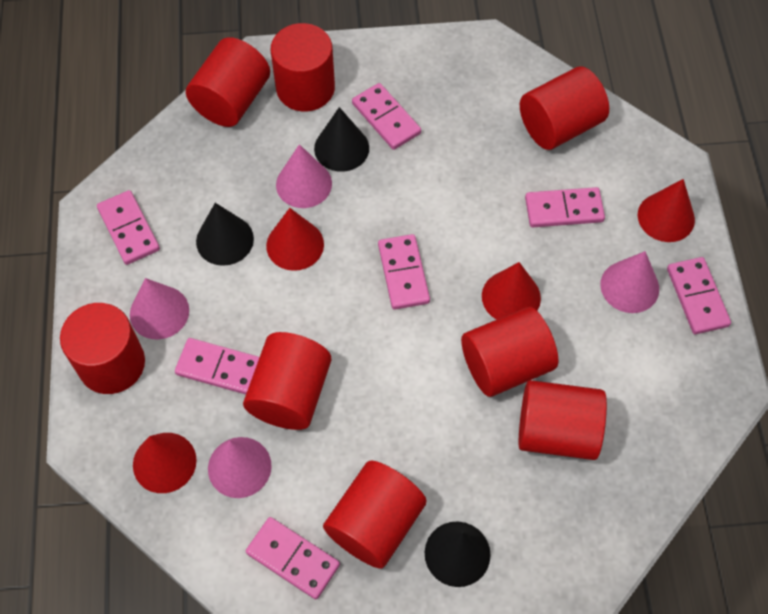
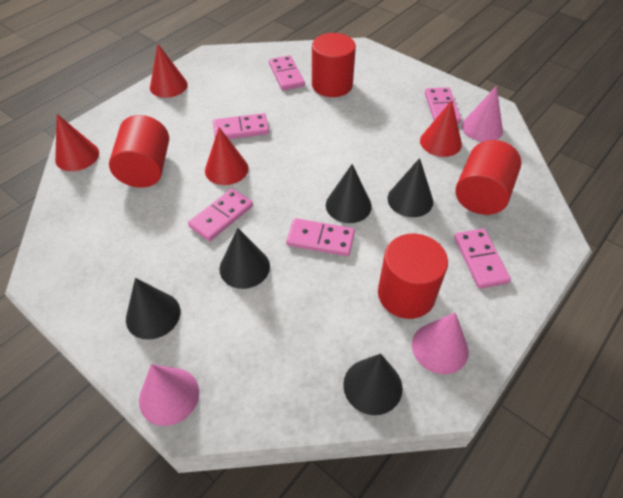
black cone: 3 -> 5
pink cone: 4 -> 3
pink domino: 7 -> 6
red cylinder: 8 -> 4

